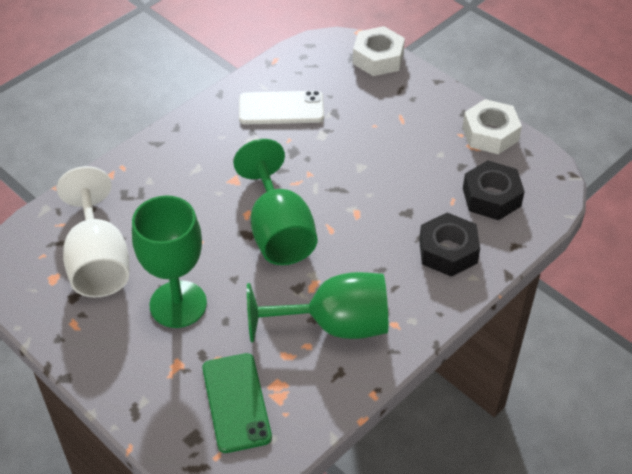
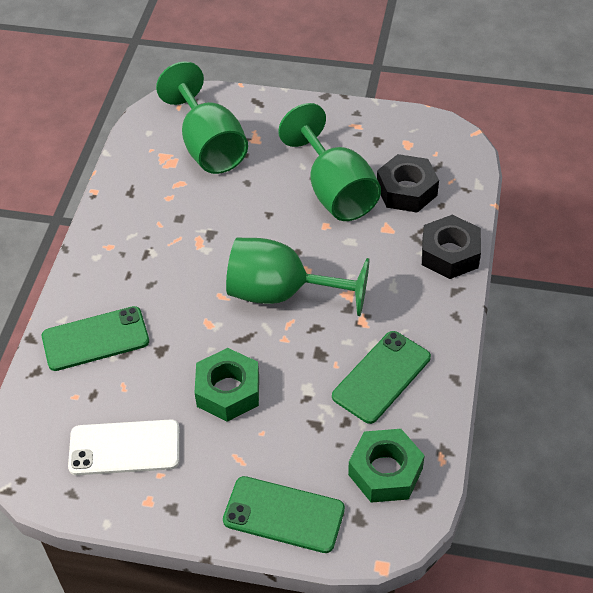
green nut: 0 -> 2
green phone: 1 -> 3
white goblet: 1 -> 0
white nut: 2 -> 0

